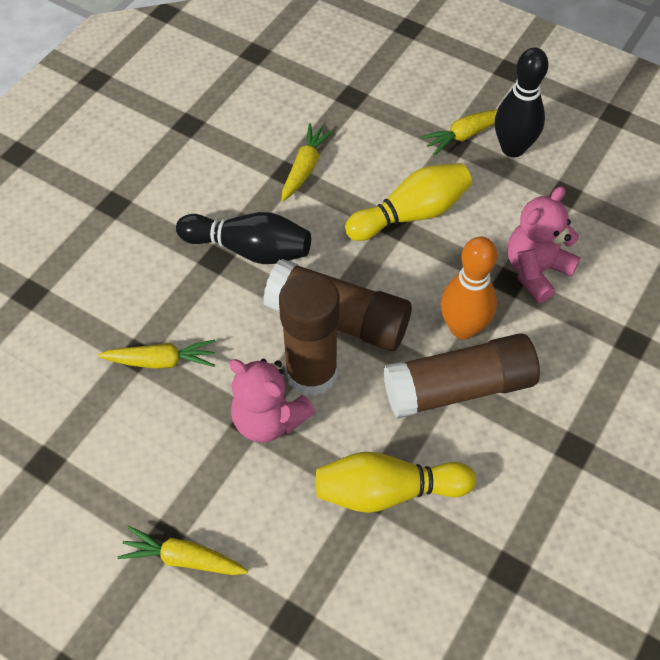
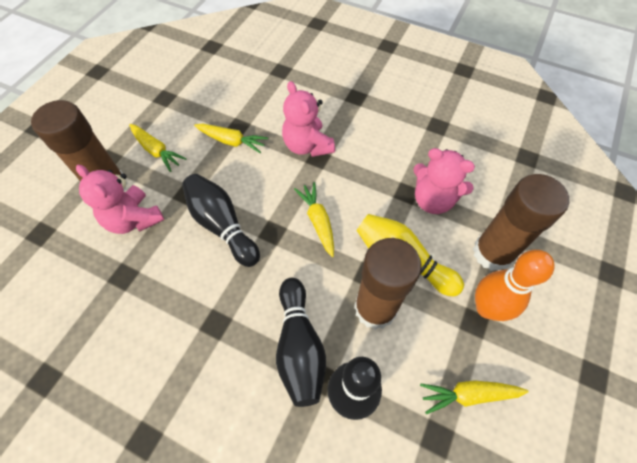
black bowling pin: 2 -> 3
pink teddy bear: 2 -> 3
yellow bowling pin: 2 -> 1

